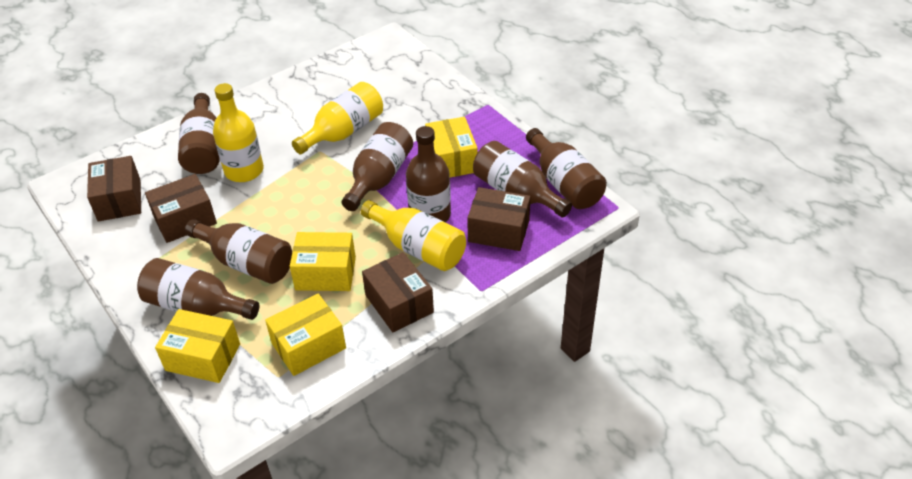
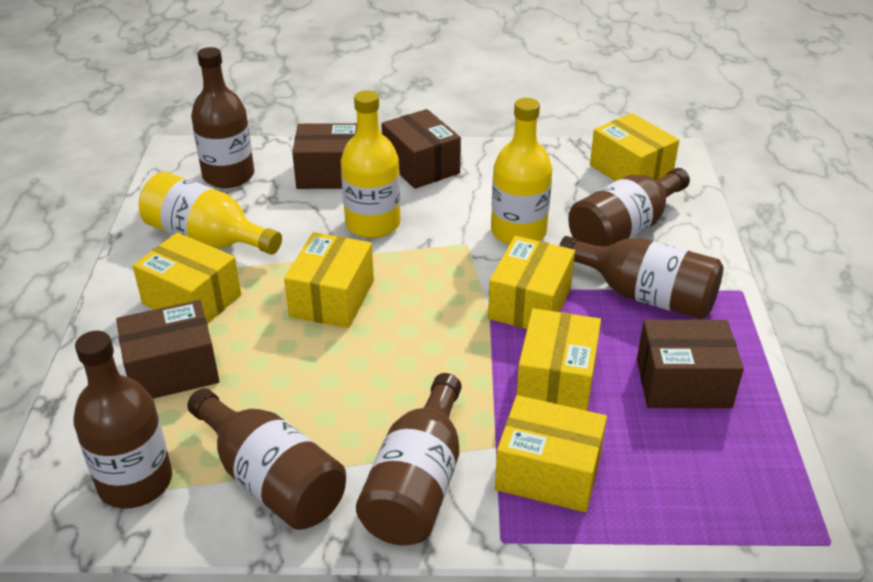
brown bottle: 7 -> 6
yellow box: 4 -> 6

